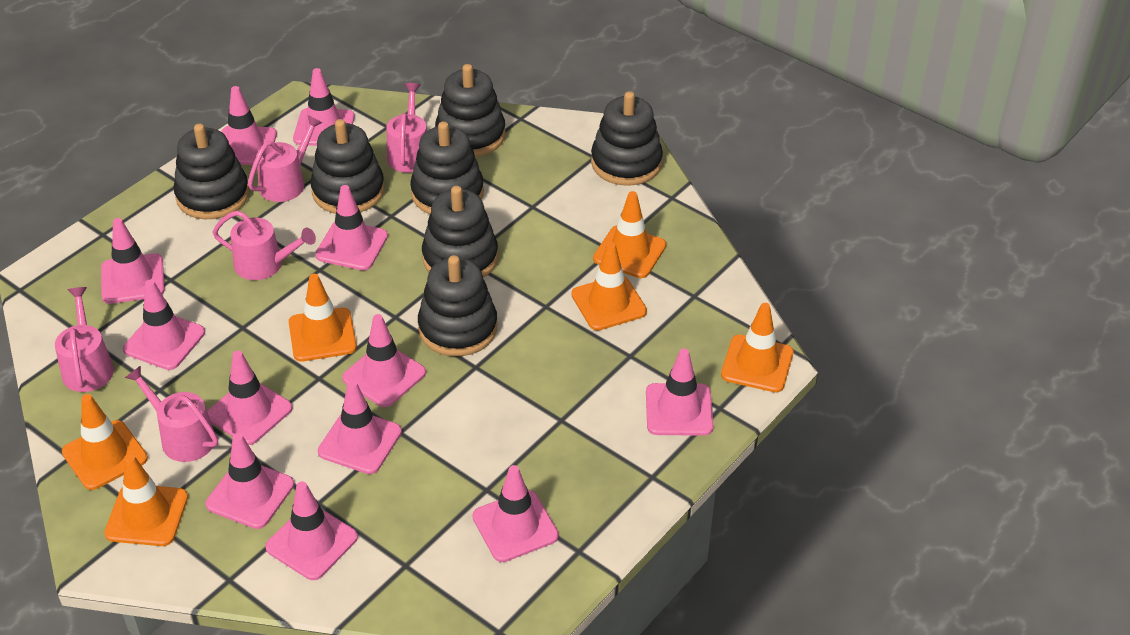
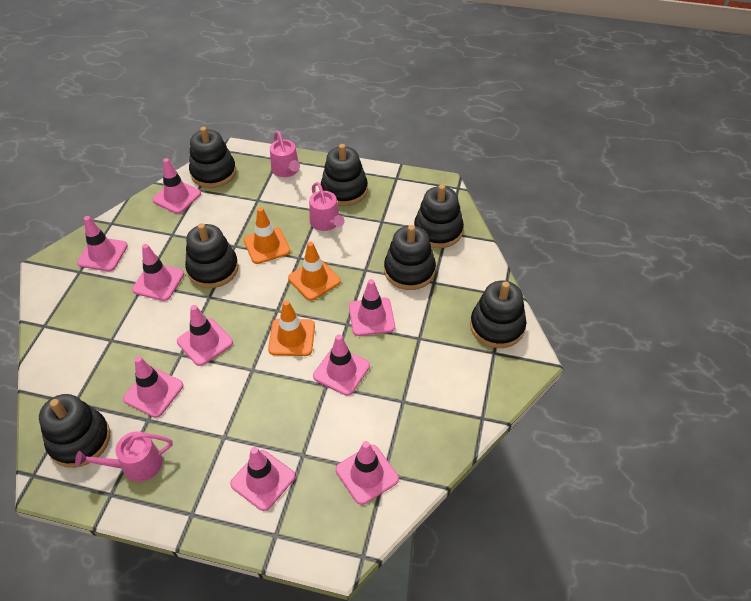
orange traffic cone: 6 -> 3
pink traffic cone: 12 -> 9
pink watering can: 5 -> 3

